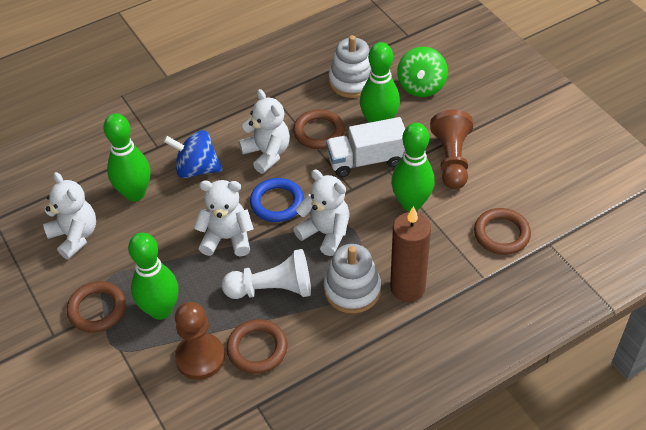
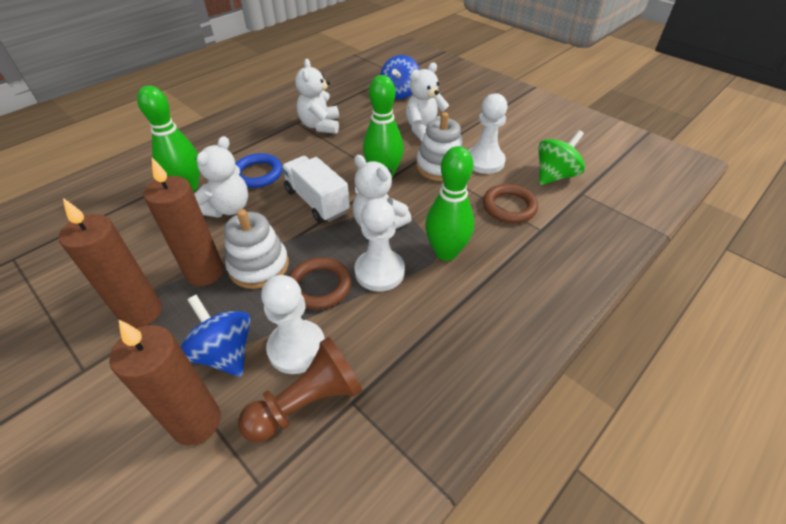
blue spinning top: 1 -> 2
brown candle: 1 -> 3
brown pawn: 2 -> 1
brown ring: 4 -> 2
green bowling pin: 4 -> 3
white pawn: 1 -> 3

